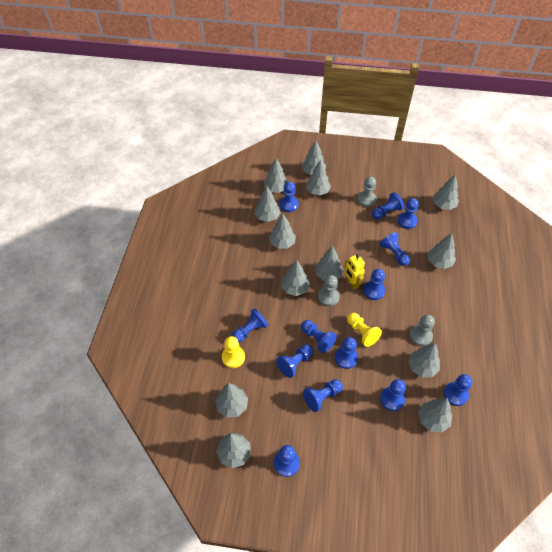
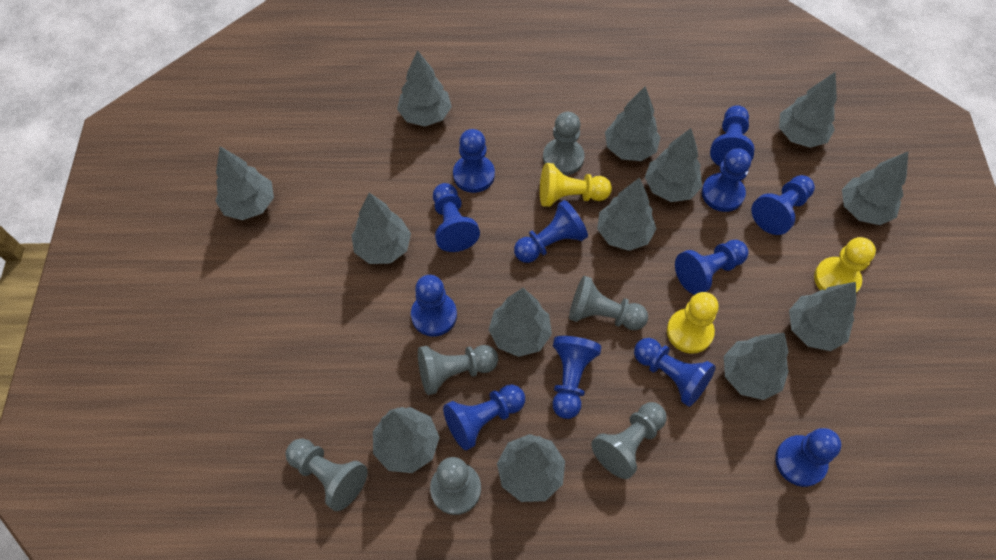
blue pawn: 13 -> 12
grey pawn: 3 -> 6
yellow pawn: 2 -> 3
yellow robot: 1 -> 0

